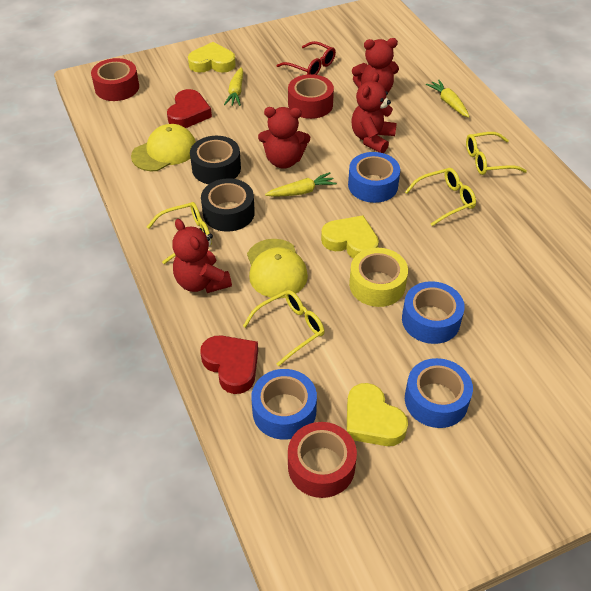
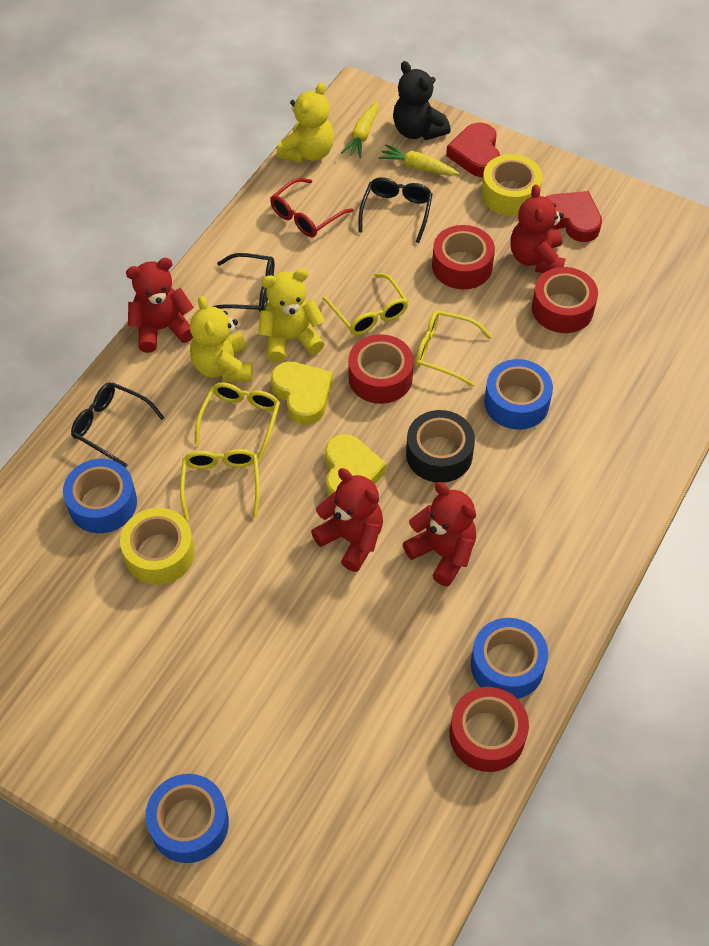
black glasses: 0 -> 3
black tape: 2 -> 1
black teddy bear: 0 -> 1
red tape: 3 -> 4
yellow cap: 2 -> 0
yellow carrot: 3 -> 2
yellow heart: 3 -> 2
yellow tape: 1 -> 2
yellow teddy bear: 0 -> 3

